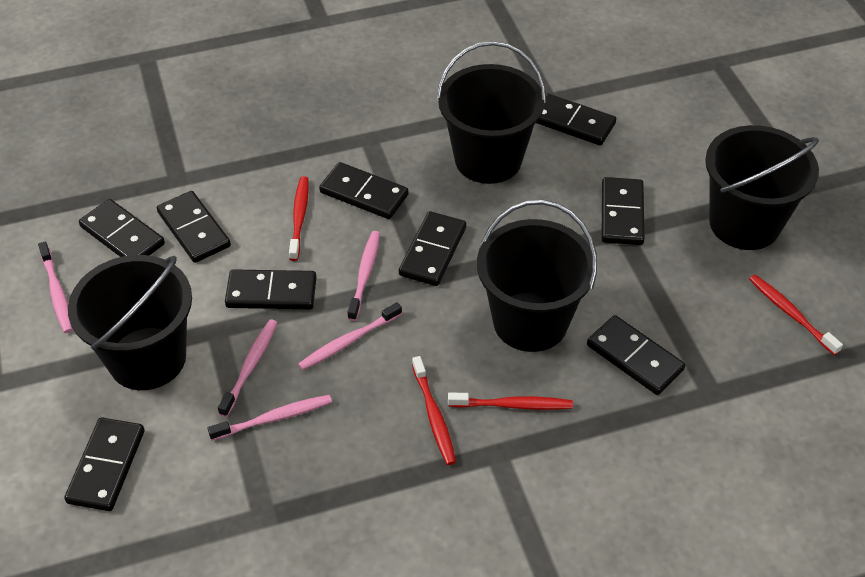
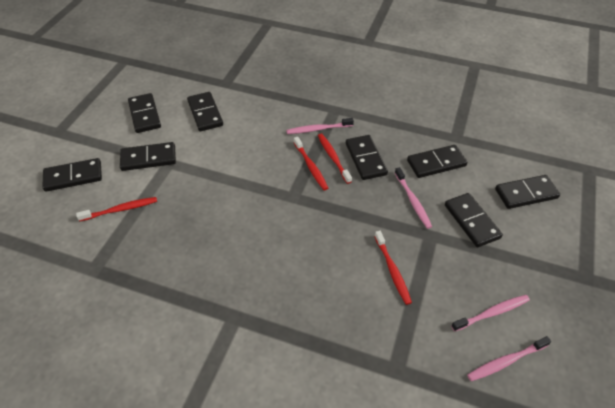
black bucket: 4 -> 0
black domino: 9 -> 8
pink toothbrush: 5 -> 4

